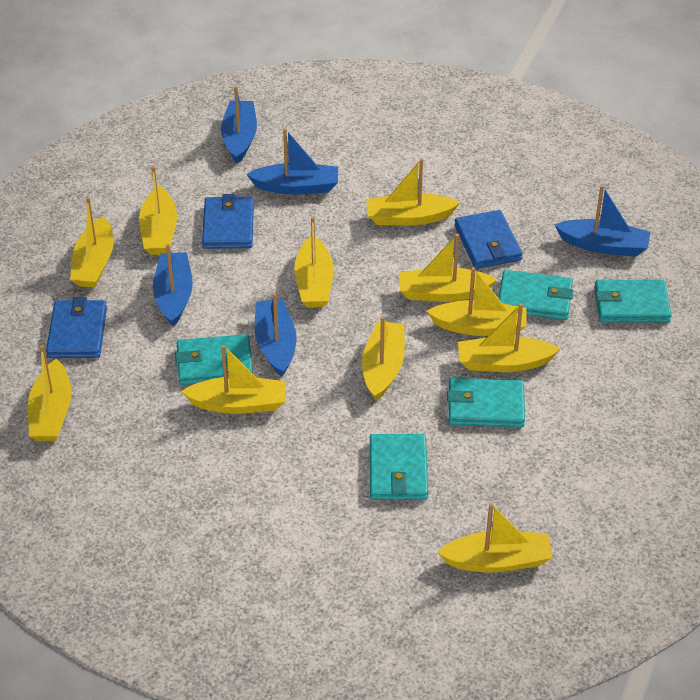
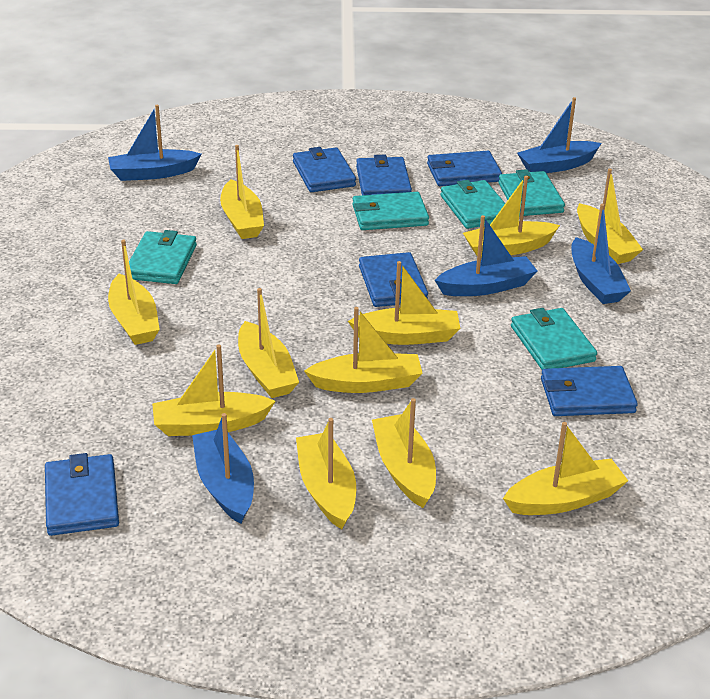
blue wallet: 3 -> 6

